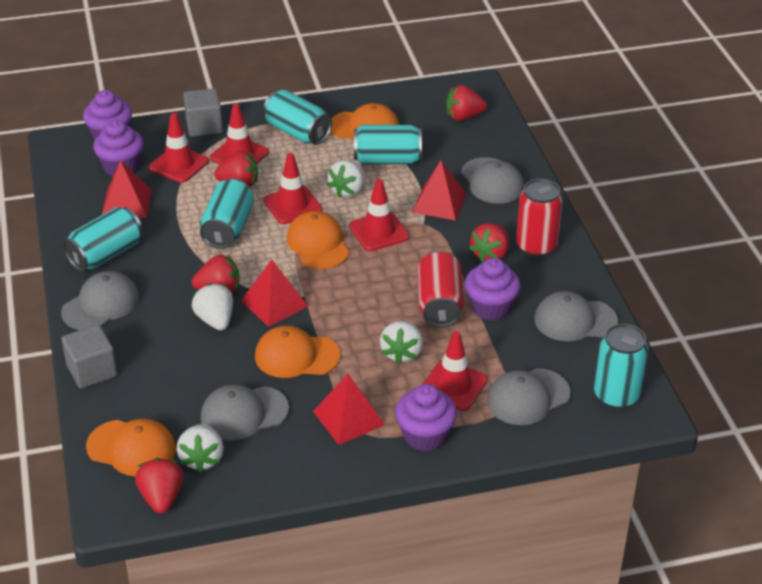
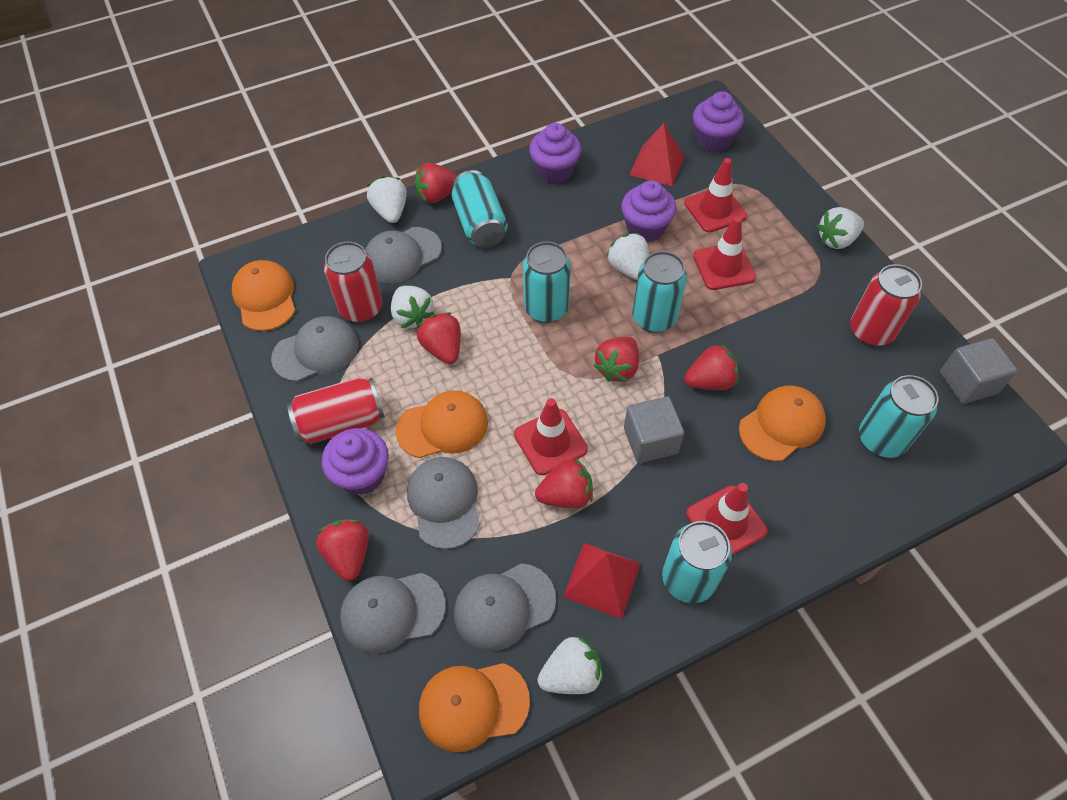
red can: 2 -> 3
red pyramid: 4 -> 2
red strawberry: 5 -> 6
red traffic cone: 5 -> 4
white strawberry: 4 -> 5

